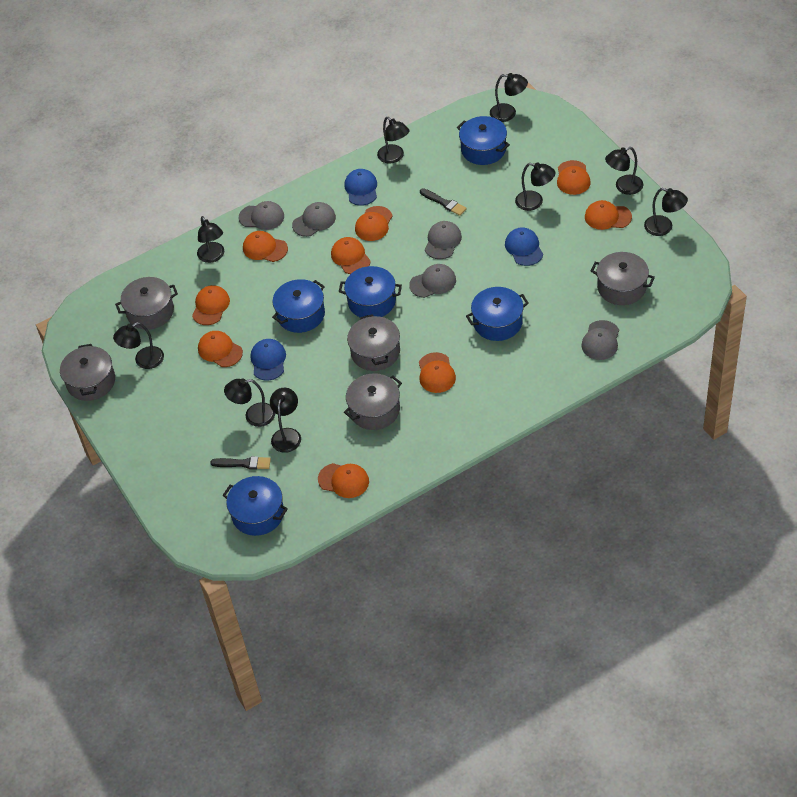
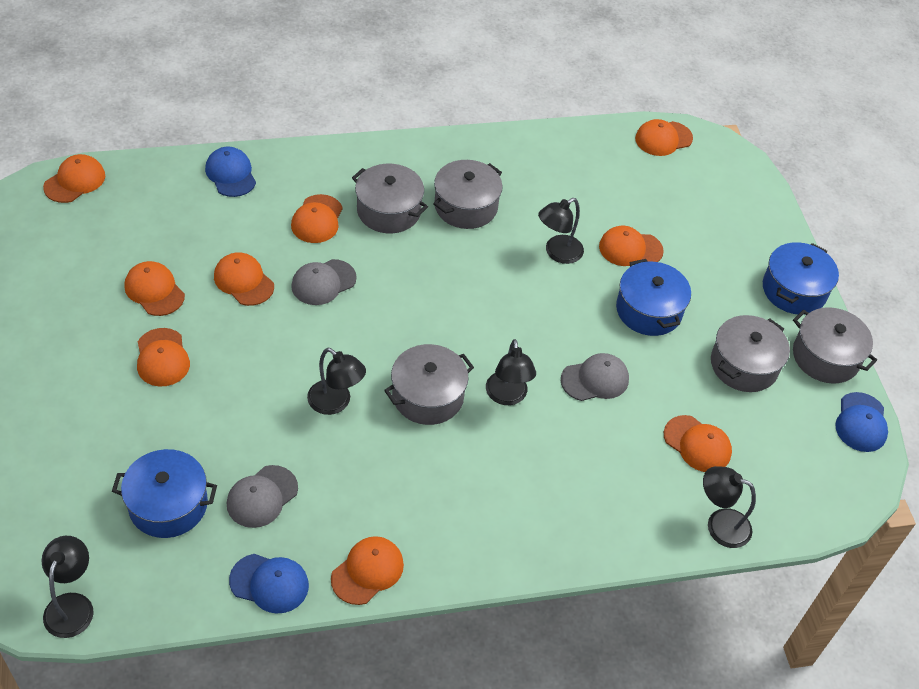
black brush: 2 -> 0
black lamp: 9 -> 5
blue pot: 5 -> 3
grey cap: 5 -> 3

